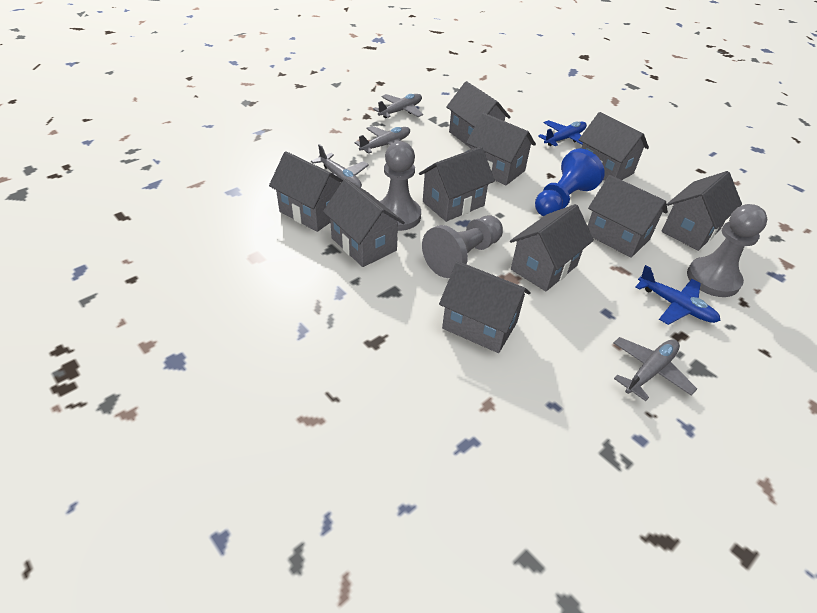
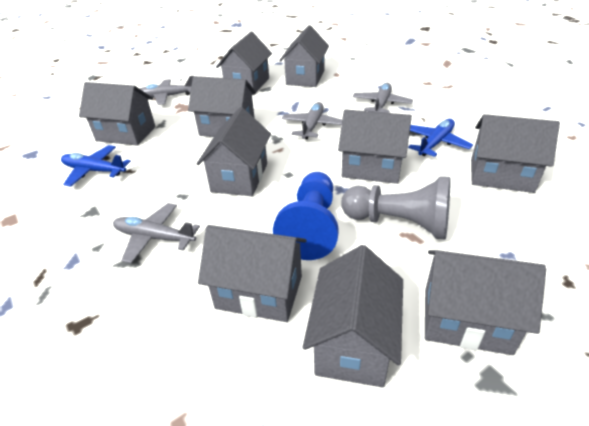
grey pawn: 3 -> 1

